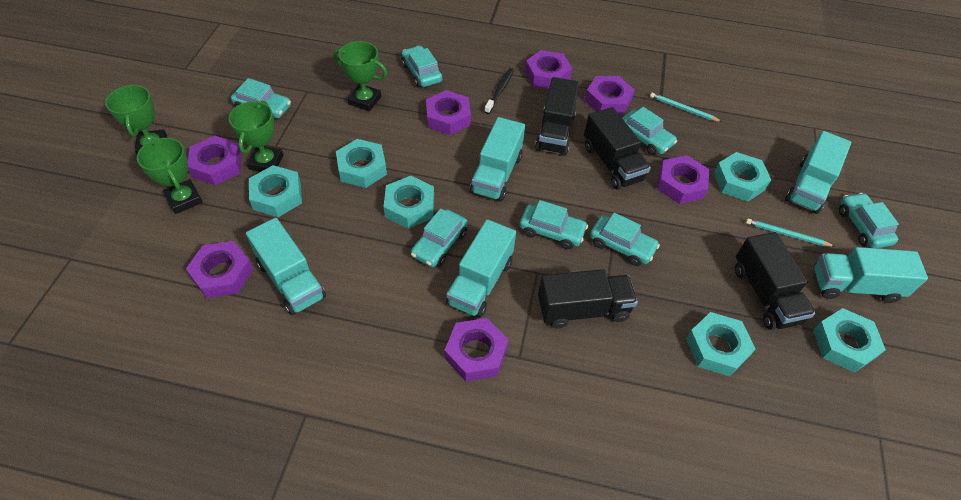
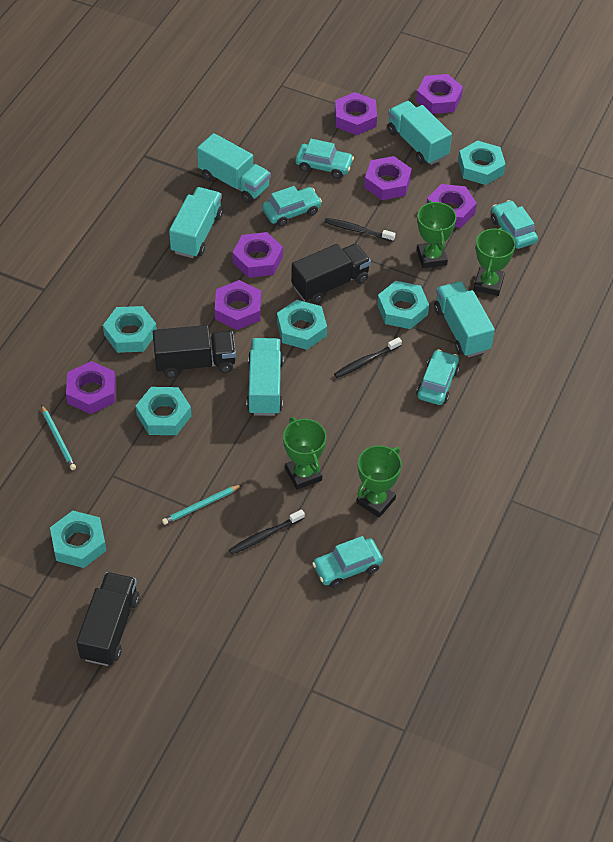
black toothbrush: 1 -> 3
black truck: 4 -> 3
turquoise car: 7 -> 5

